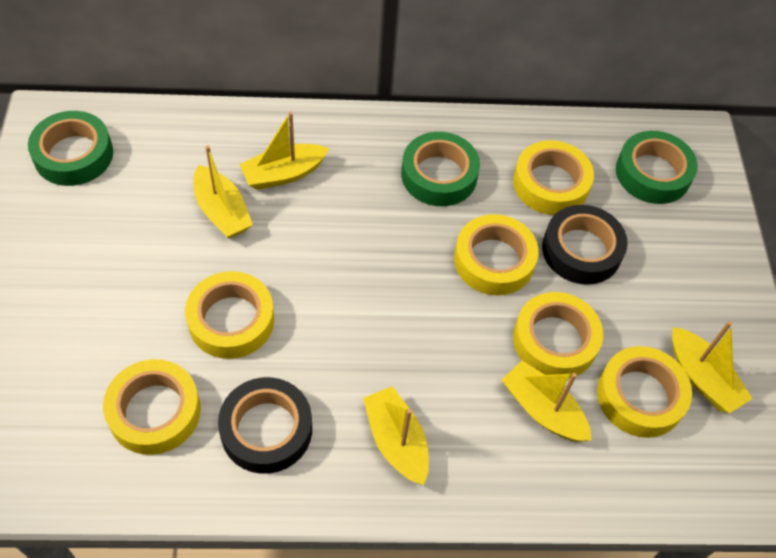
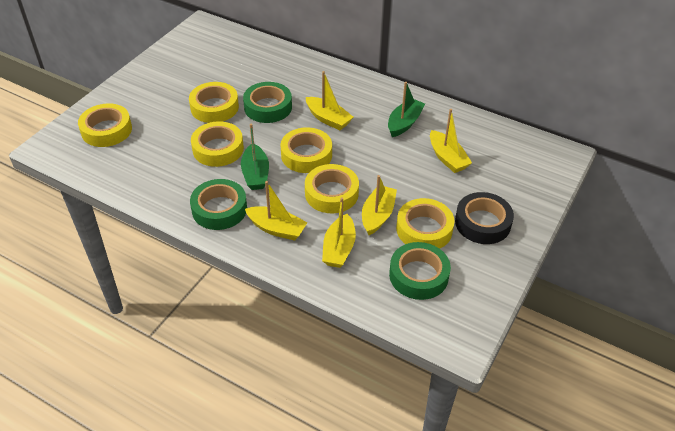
black tape: 2 -> 1
green boat: 0 -> 2

